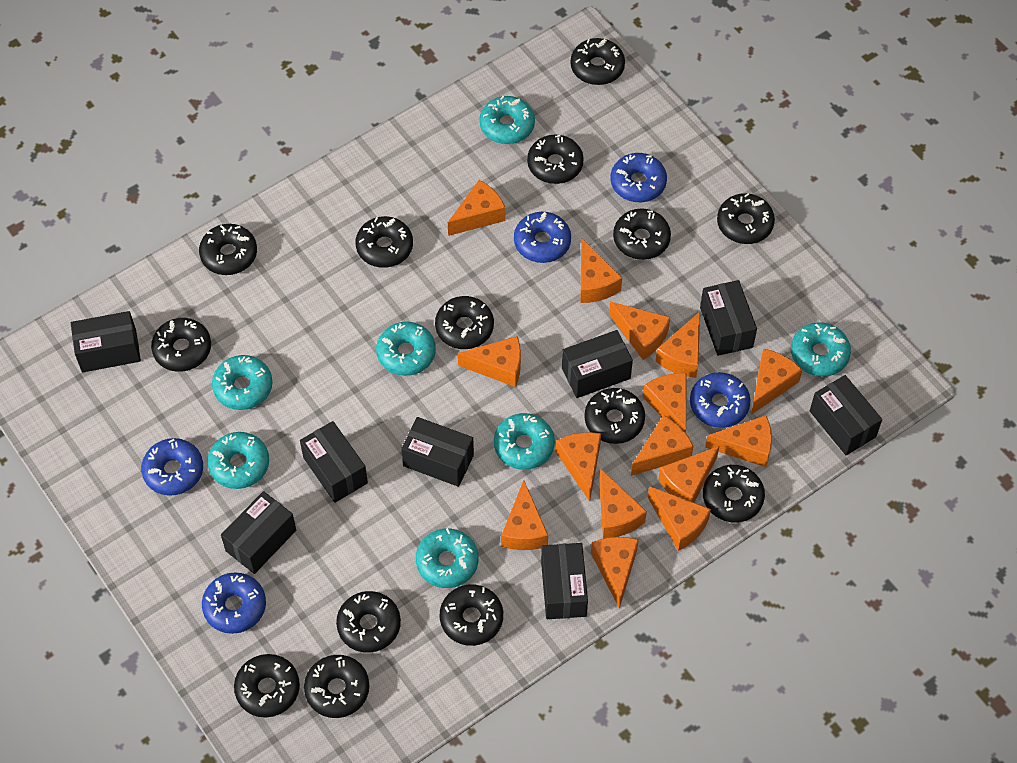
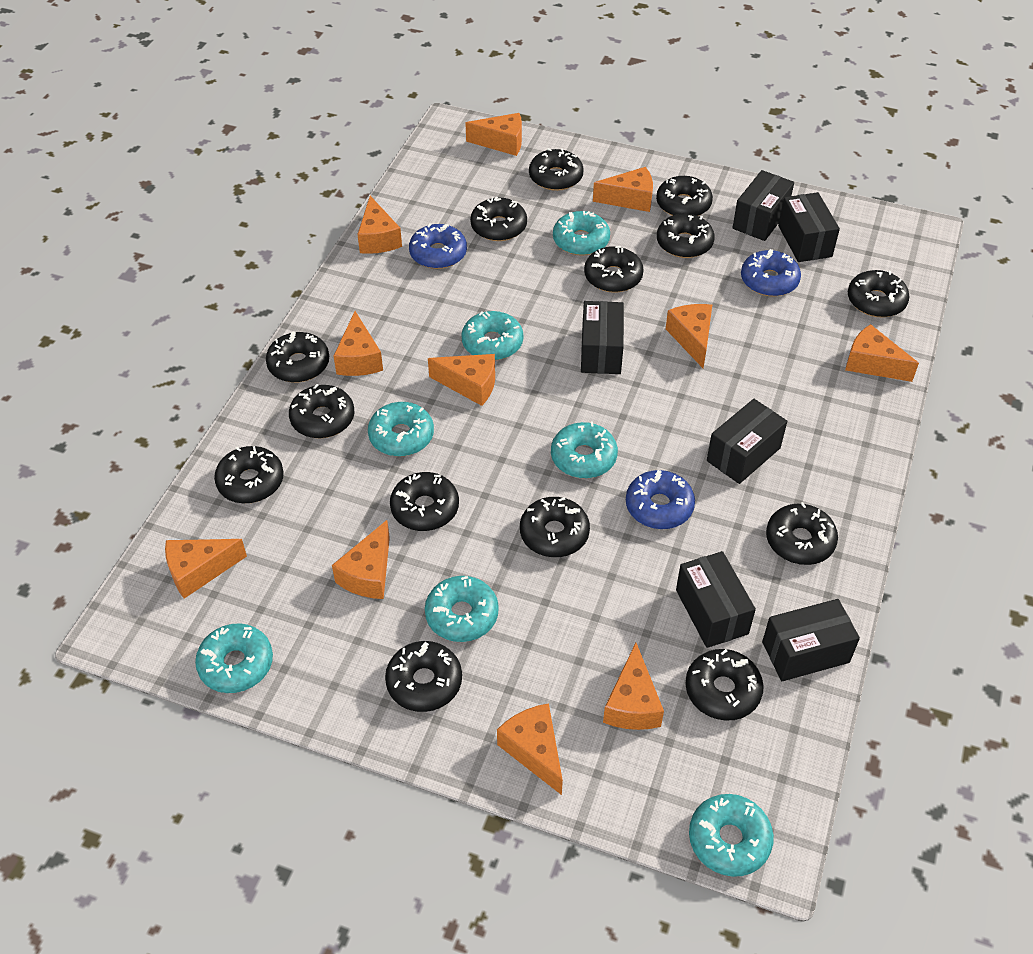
black box: 8 -> 6
blue donut: 5 -> 3
orange cheese: 15 -> 11

